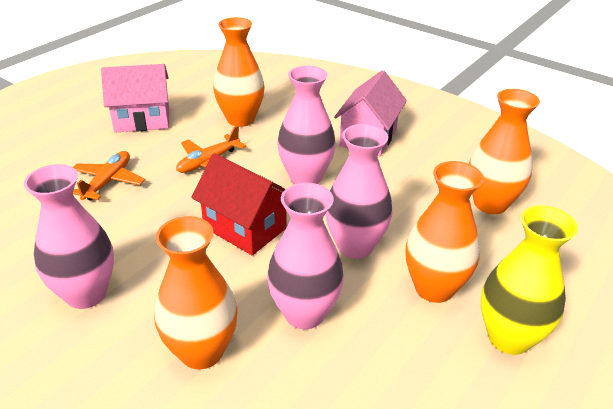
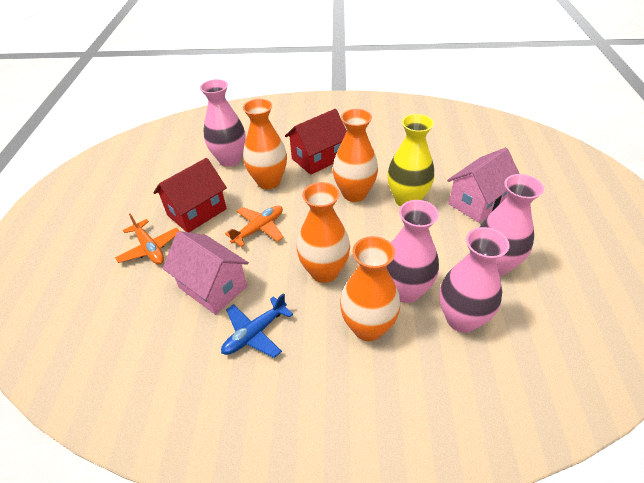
blue plane: 0 -> 1
red house: 1 -> 2

